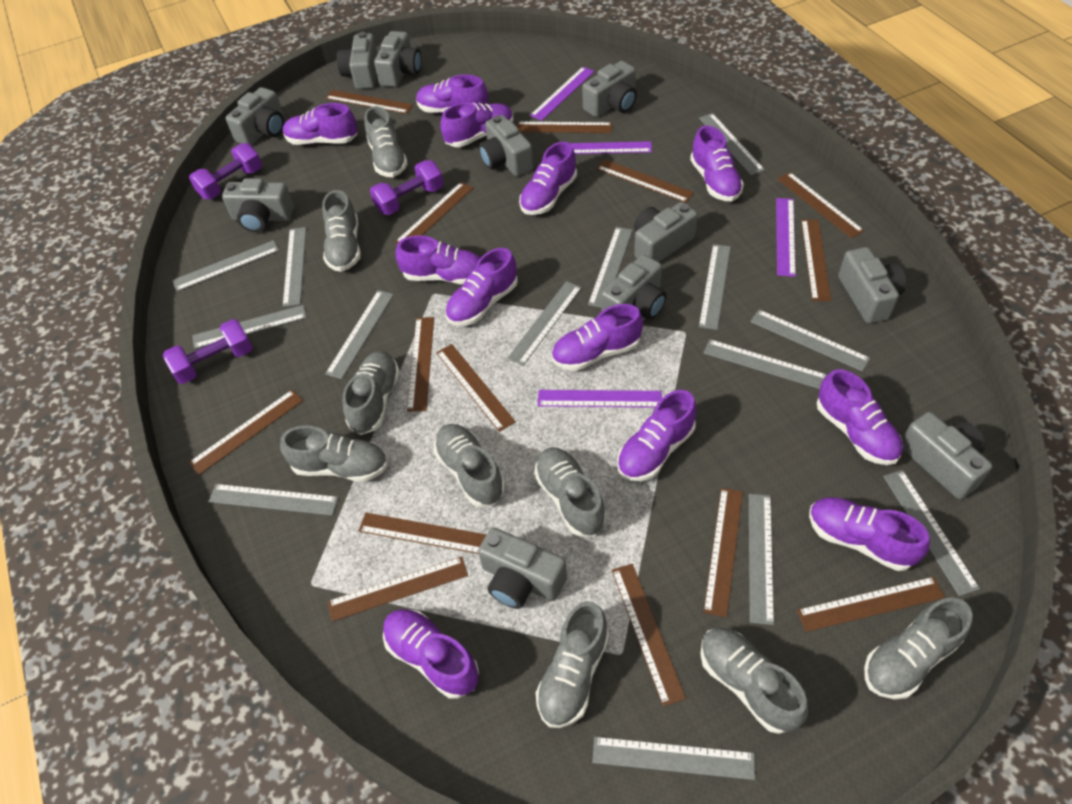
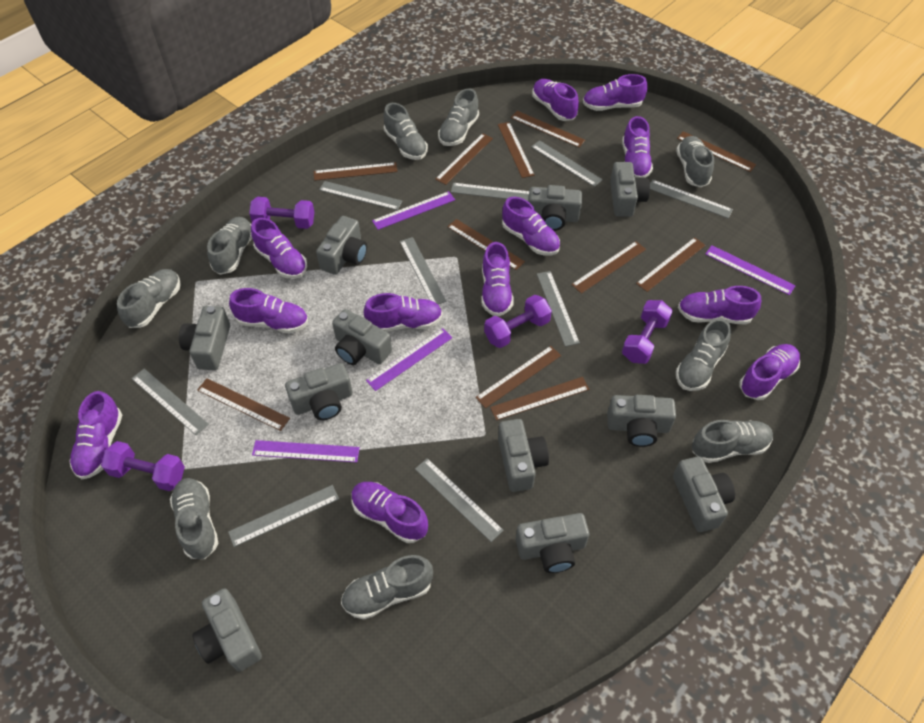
brown ruler: 14 -> 11
grey ruler: 14 -> 9
purple dumbbell: 3 -> 4

